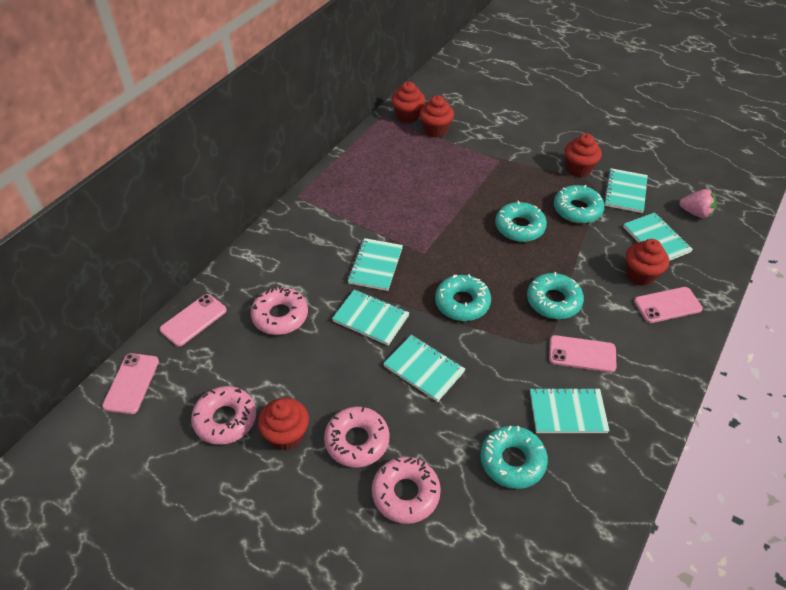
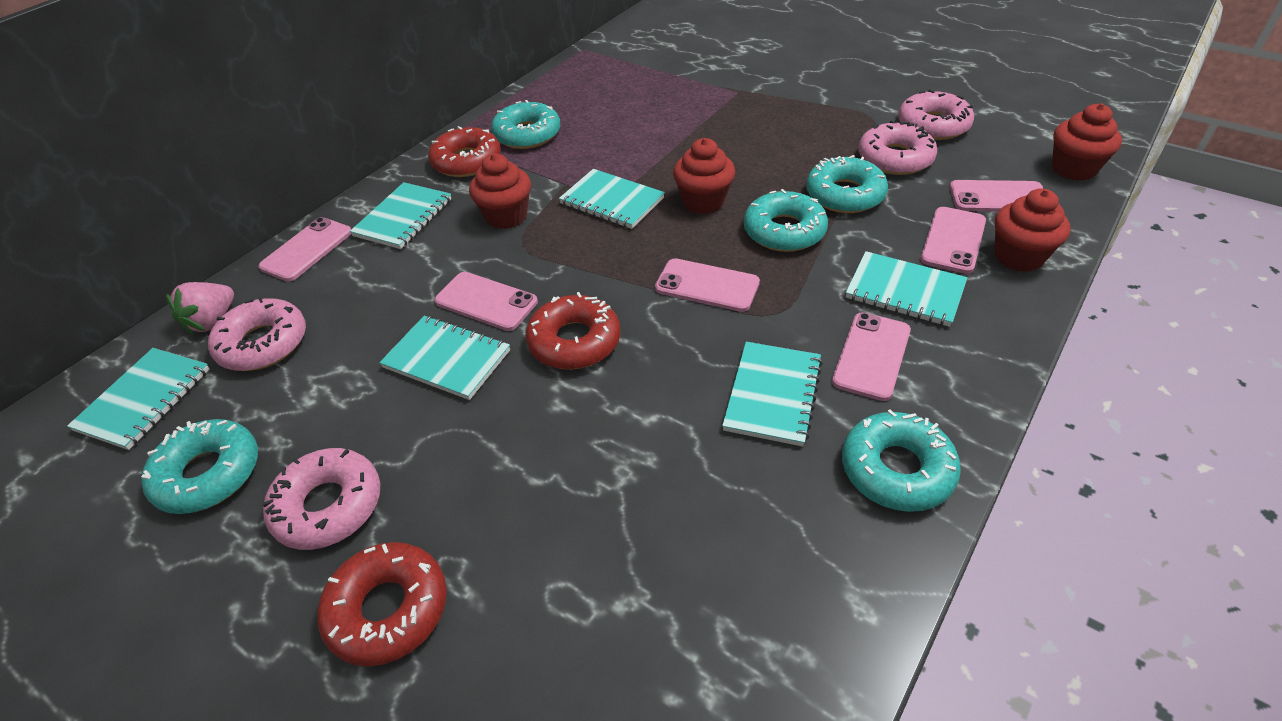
pink phone: 4 -> 6
red cupcake: 5 -> 4
red donut: 0 -> 3

